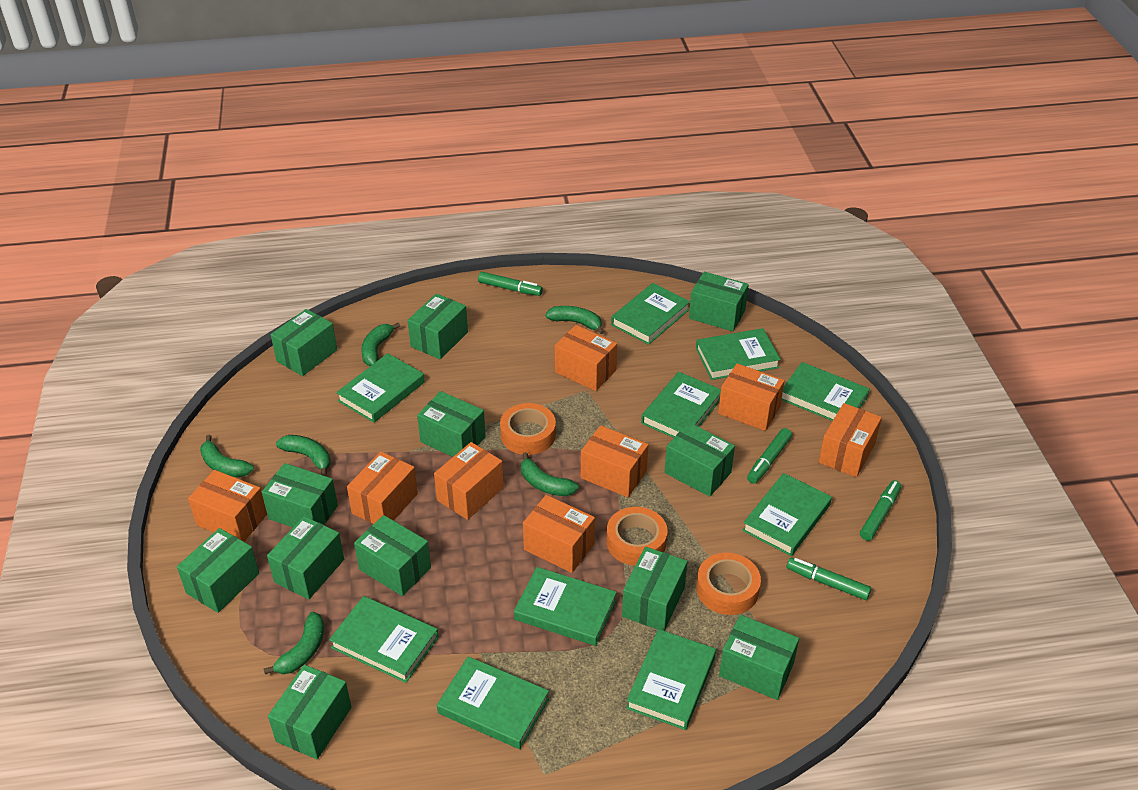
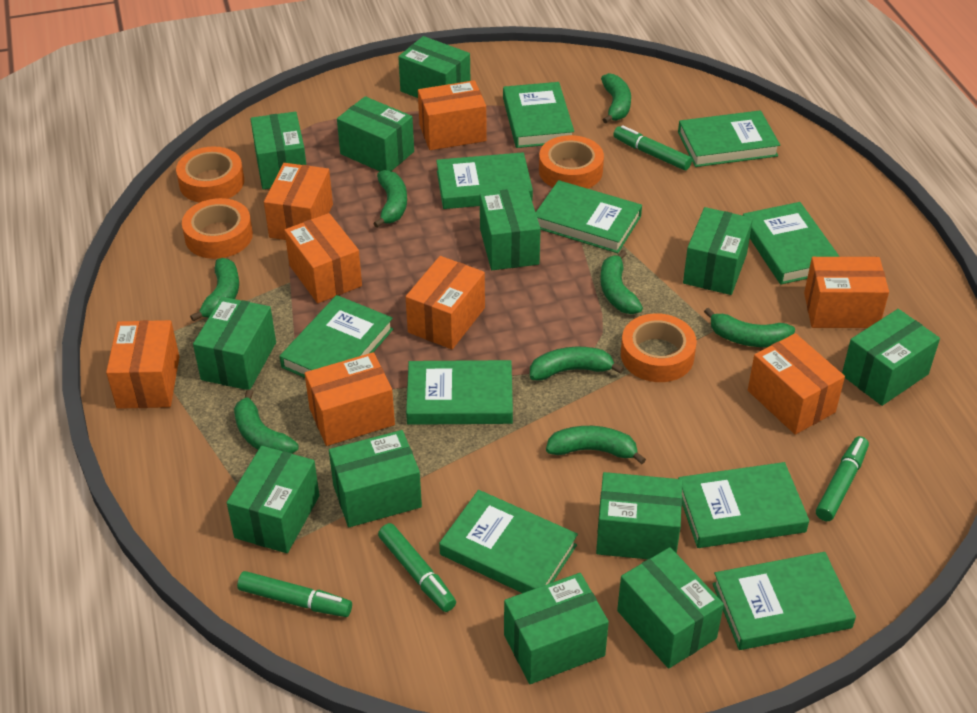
green banana: 6 -> 8
orange tape: 3 -> 4

